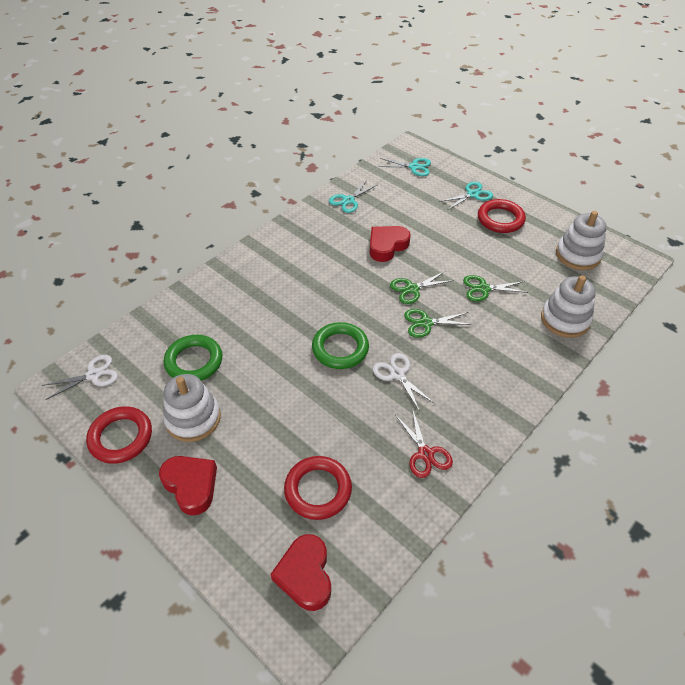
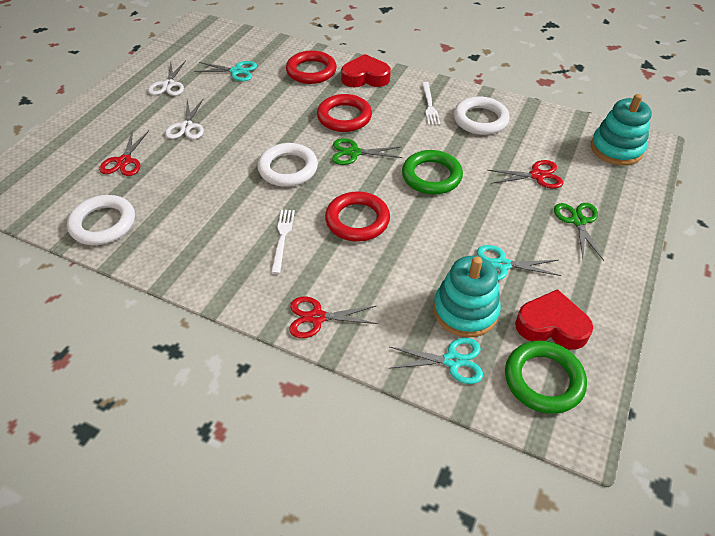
green scissors: 3 -> 2
red heart: 3 -> 2
red scissors: 1 -> 3
turquoise stacking toy: 0 -> 2
white fork: 0 -> 2
white ring: 0 -> 3
white stacking toy: 3 -> 0

